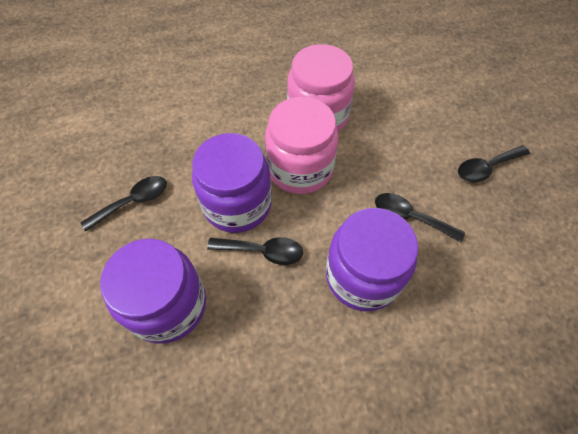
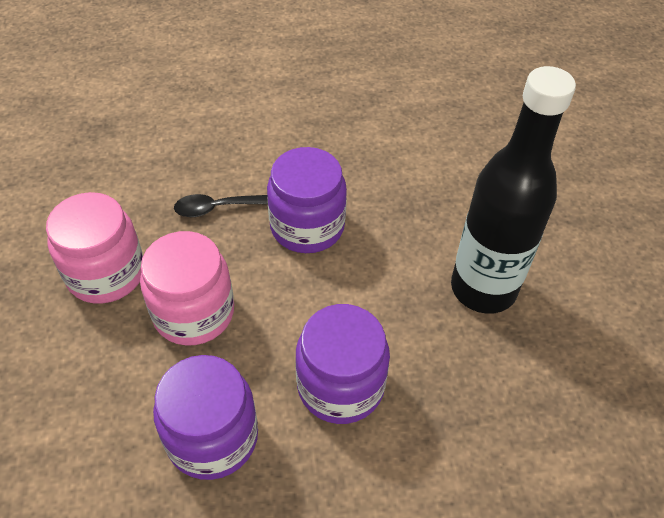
black bottle: 0 -> 1
black spoon: 4 -> 1

